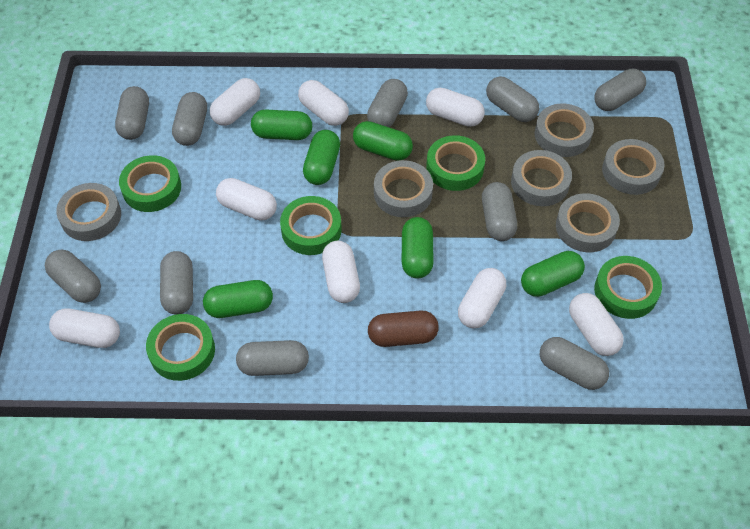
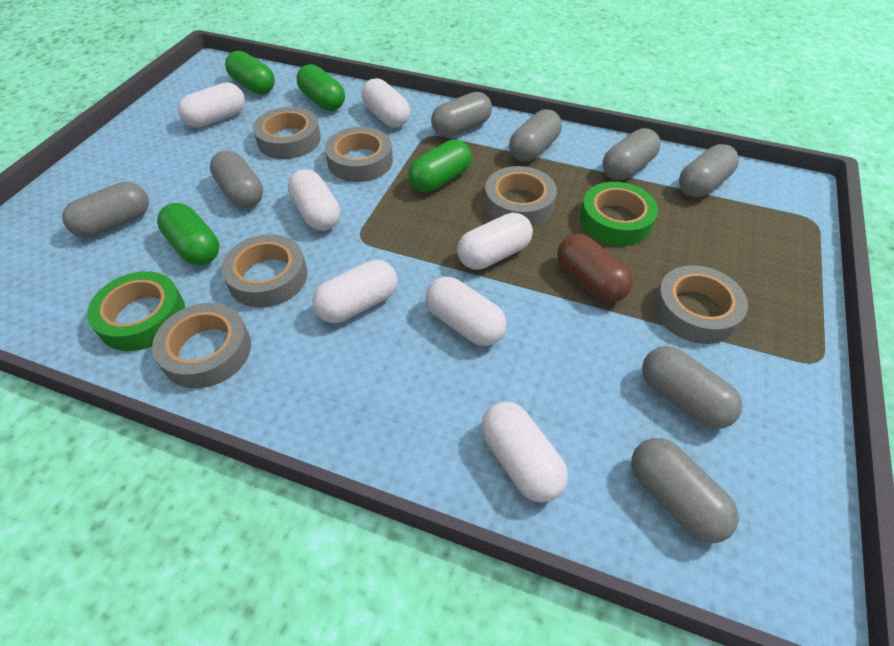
green capsule: 6 -> 4
green tape: 5 -> 2
grey capsule: 10 -> 8
white capsule: 8 -> 7

